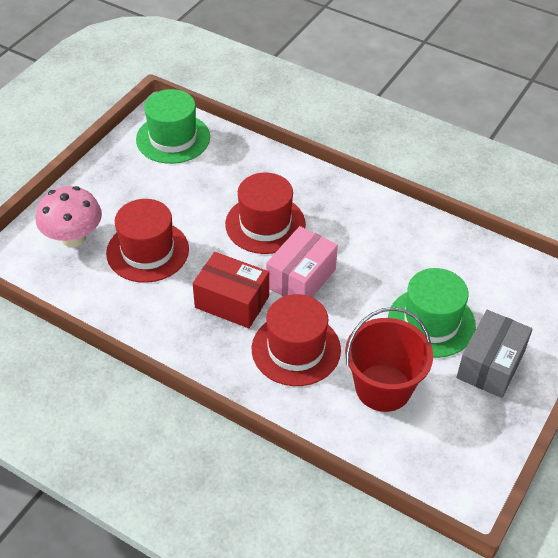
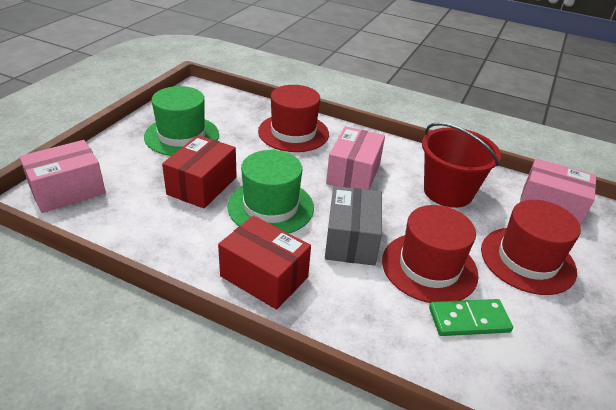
green domino: 0 -> 1
pink box: 1 -> 3
pink mushroom: 1 -> 0
red box: 1 -> 2

